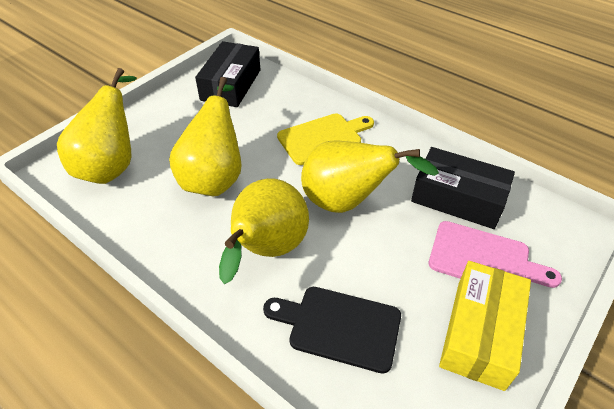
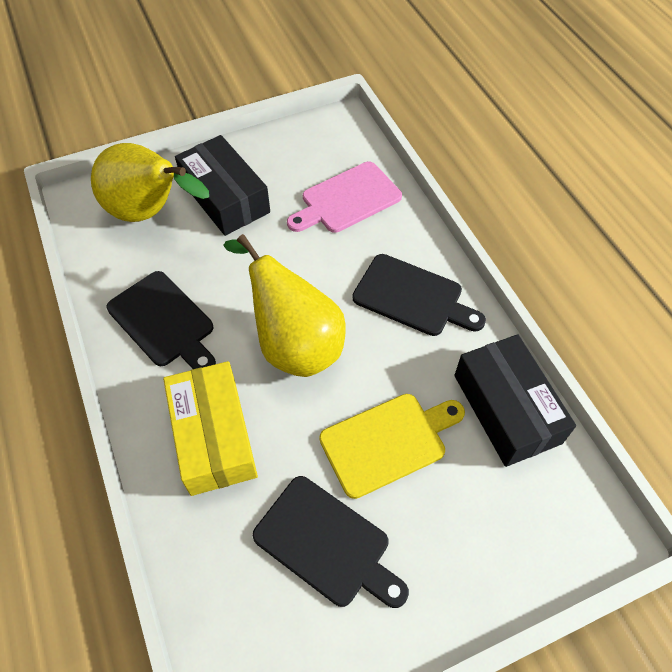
black cutting board: 1 -> 3
yellow pear: 4 -> 2

